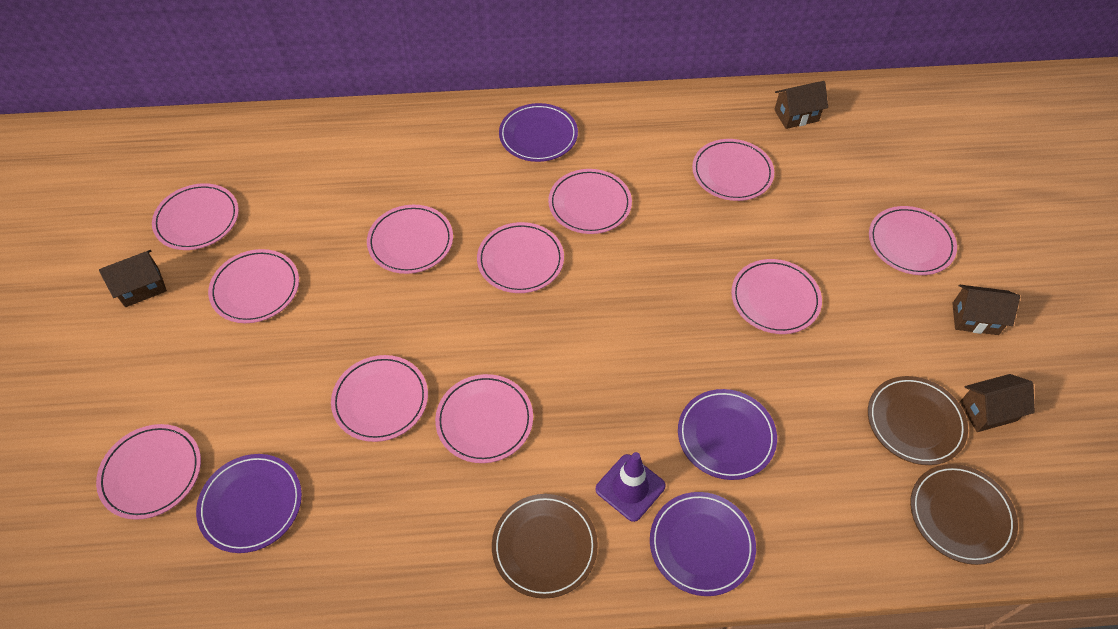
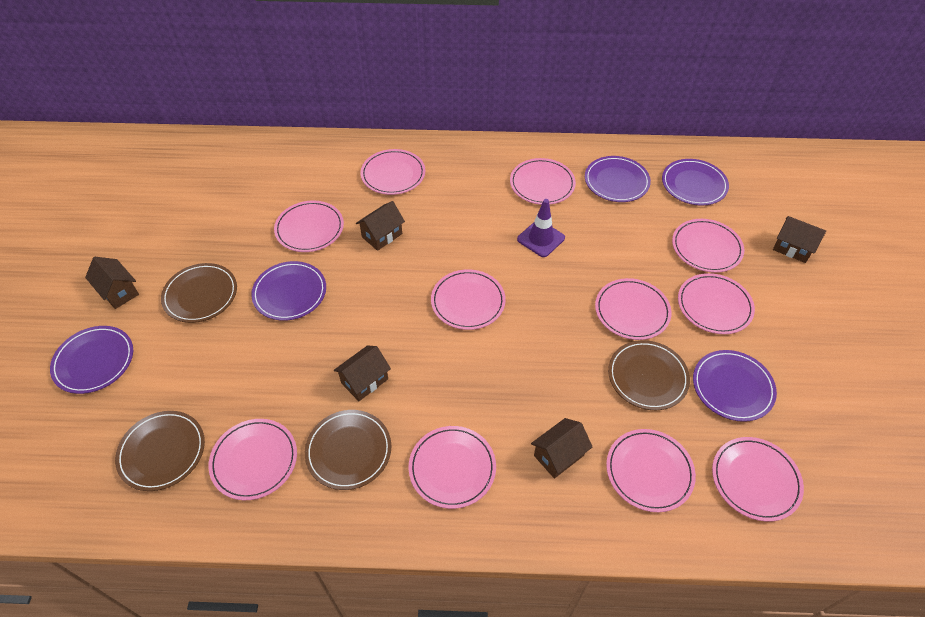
brown house: 4 -> 5
brown plate: 3 -> 4
purple plate: 4 -> 5

